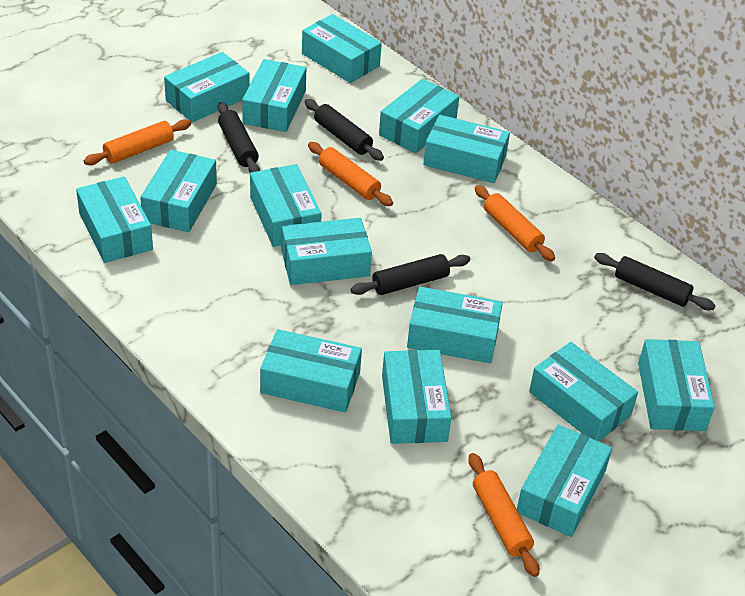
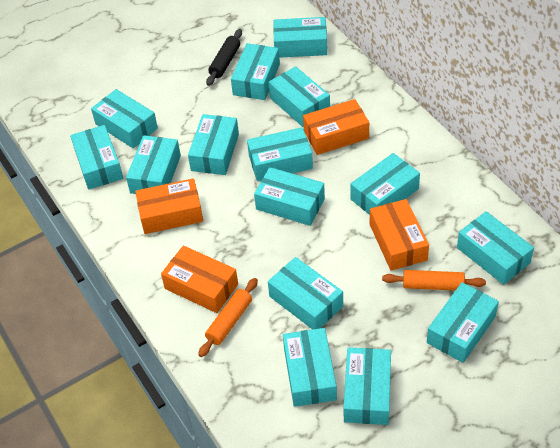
black rolling pin: 4 -> 1
orange box: 0 -> 4
orange rolling pin: 4 -> 2

